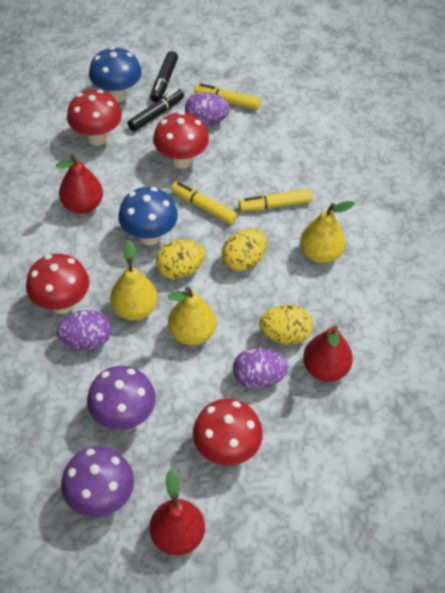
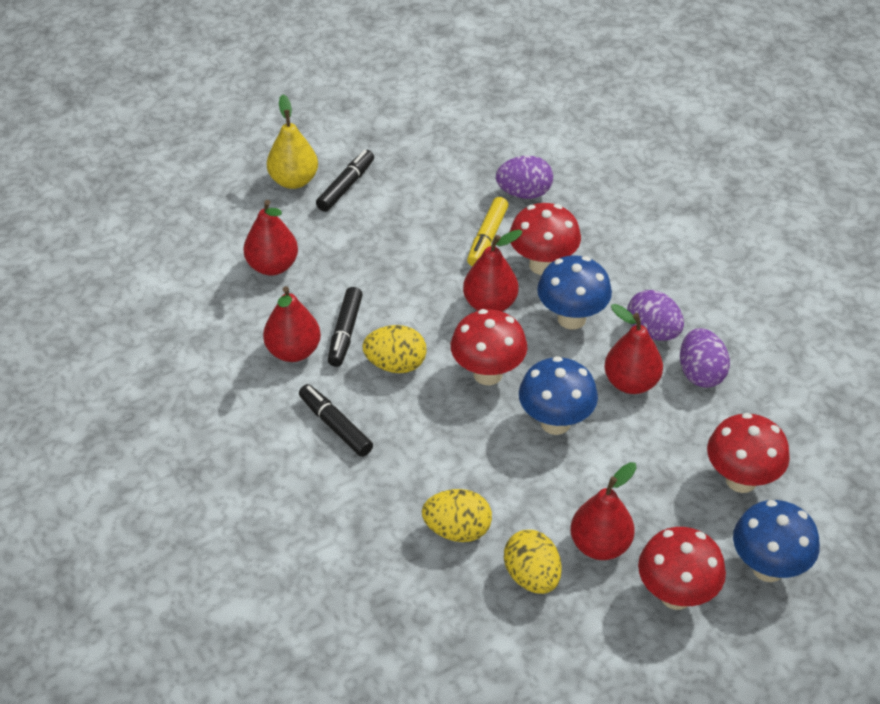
black marker: 2 -> 3
blue mushroom: 2 -> 3
purple mushroom: 2 -> 0
red pear: 3 -> 5
yellow marker: 3 -> 1
yellow pear: 3 -> 1

